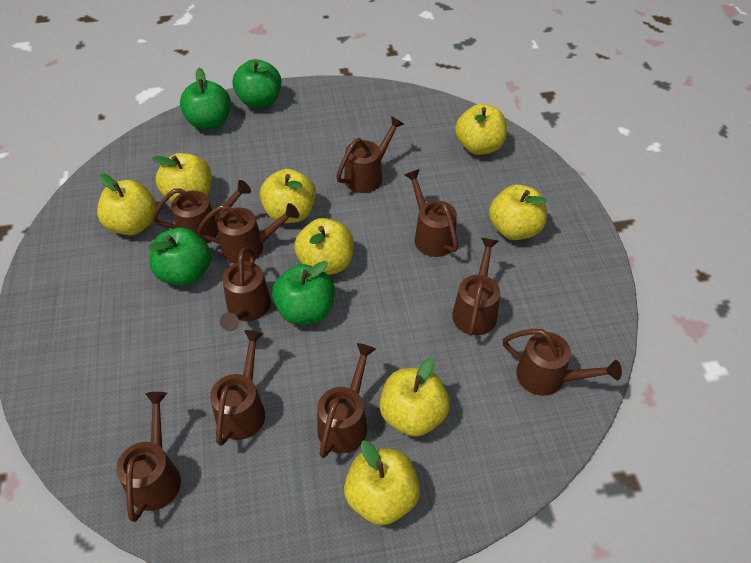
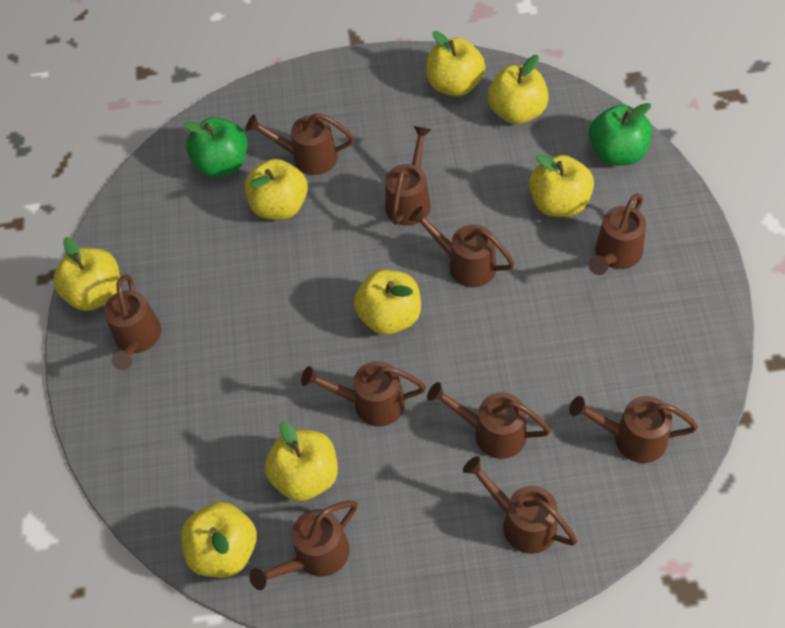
green apple: 4 -> 2

